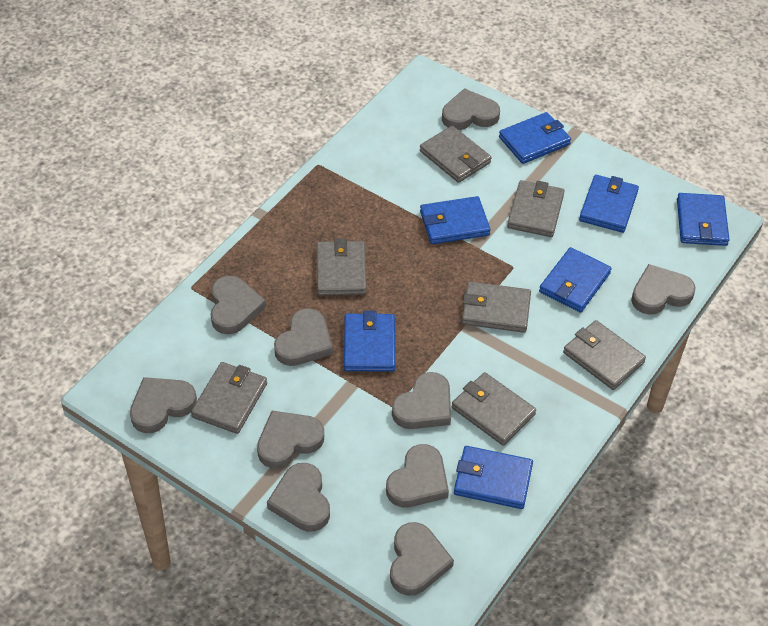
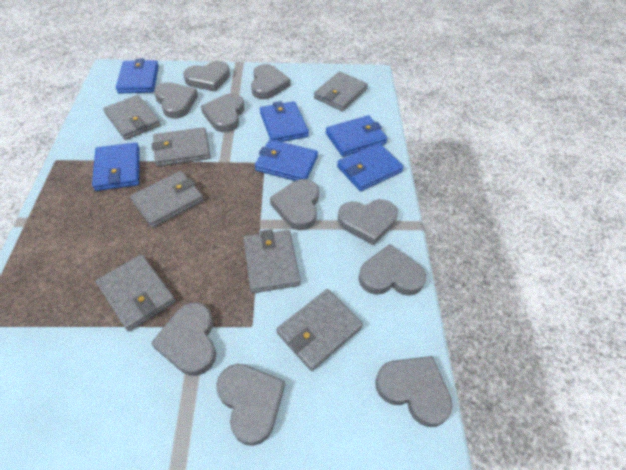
blue wallet: 7 -> 6

